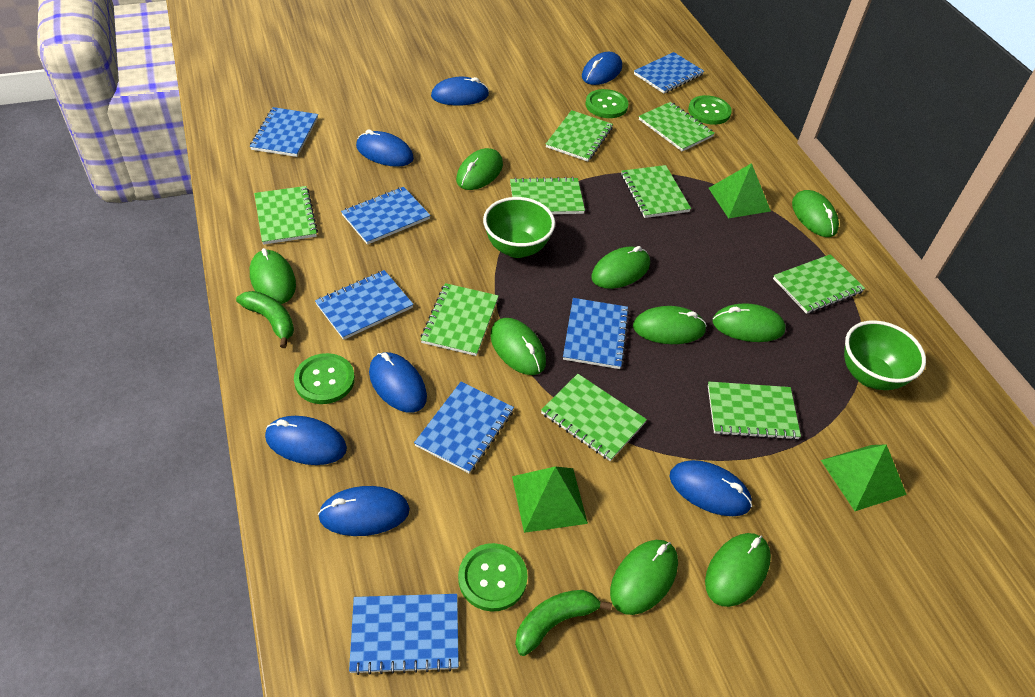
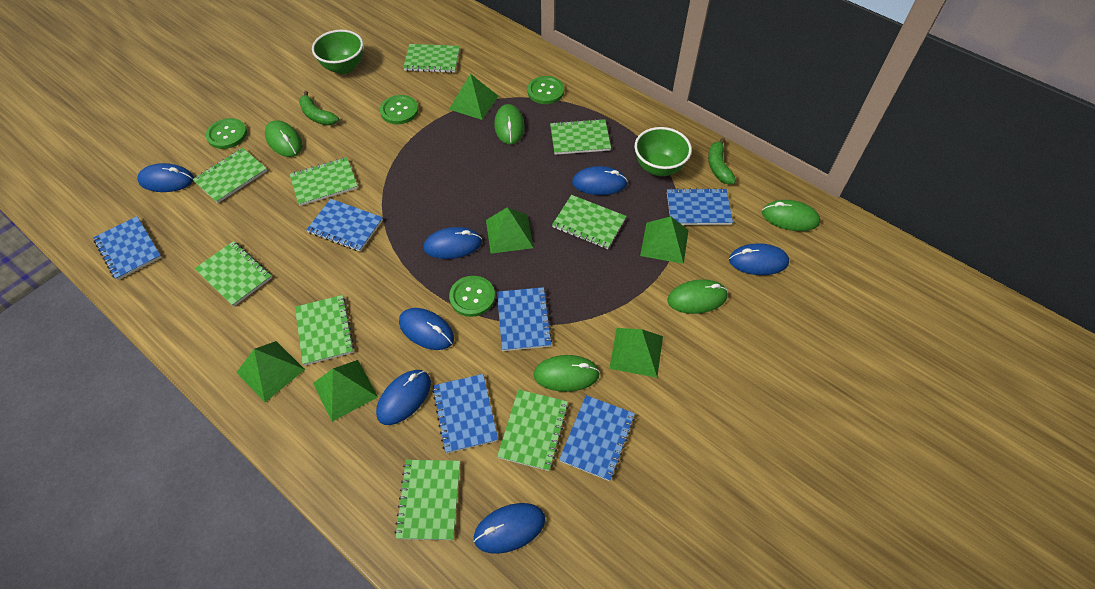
blue notebook: 7 -> 6
green mouse: 9 -> 5
green pyramid: 3 -> 6

